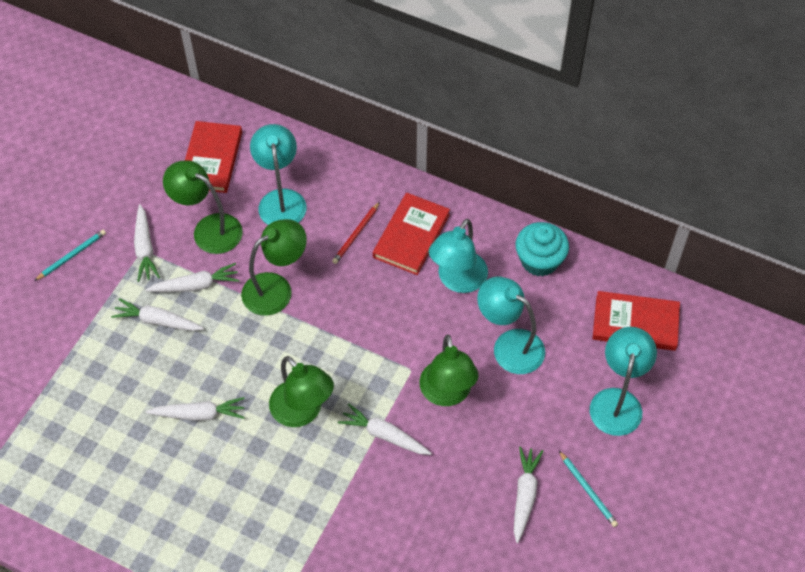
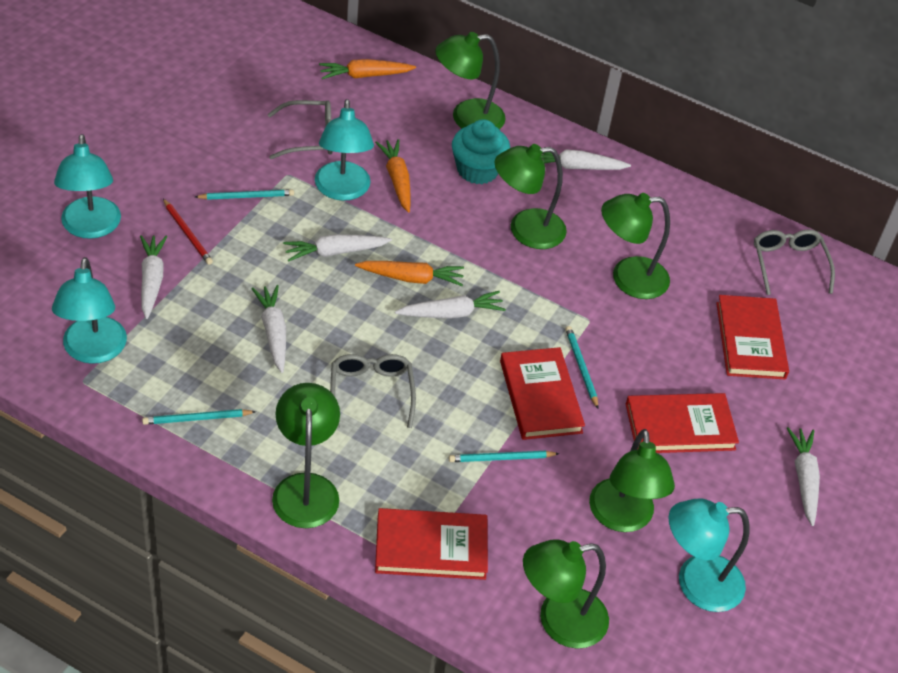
green lamp: 4 -> 6
grey glasses: 0 -> 3
orange carrot: 0 -> 3
red book: 3 -> 4
turquoise pencil: 2 -> 4

